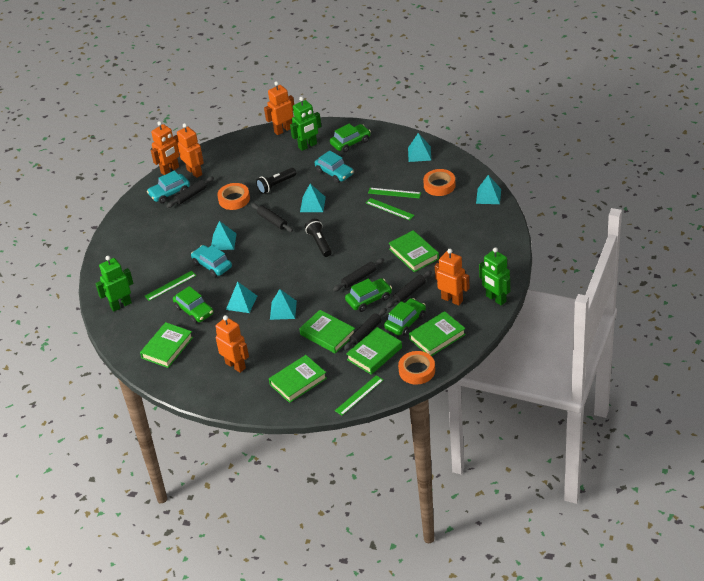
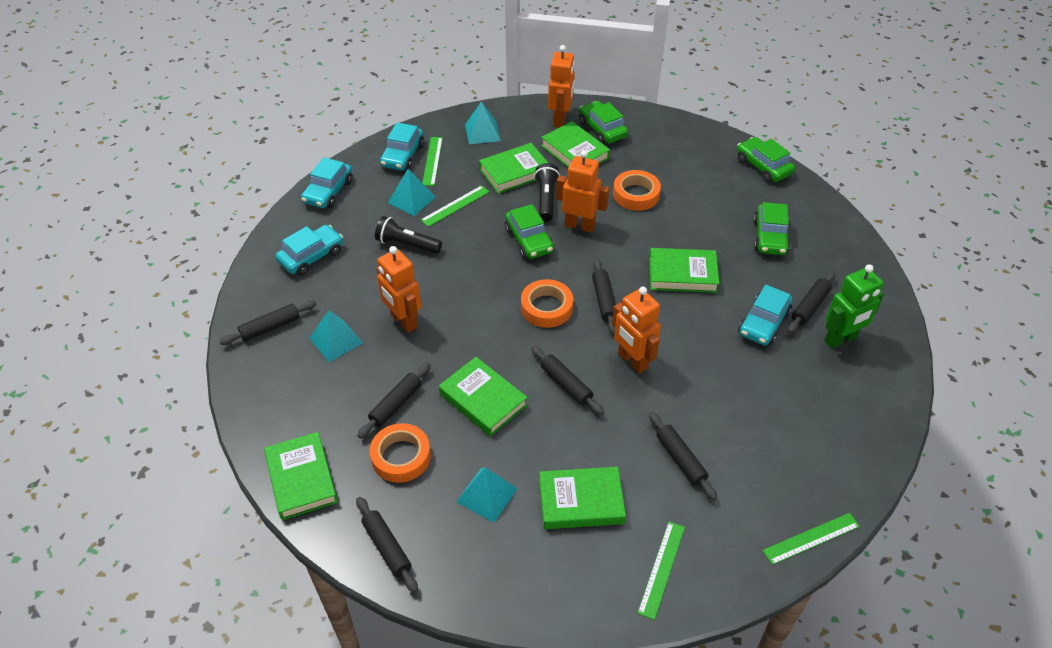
black rolling pin: 5 -> 7
green robot: 3 -> 1
orange robot: 5 -> 4
turquoise car: 3 -> 4
turquoise pyramid: 6 -> 4

